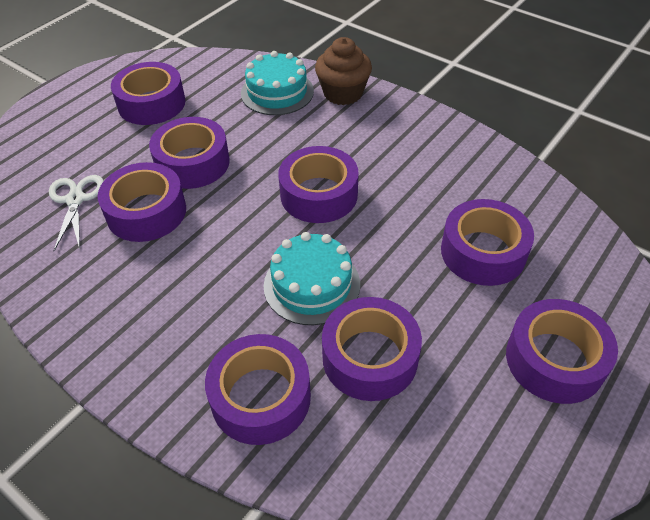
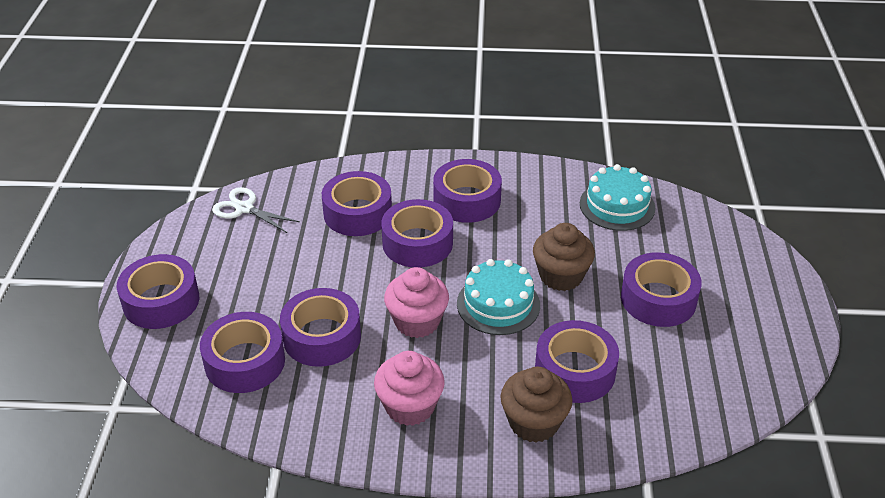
brown cupcake: 1 -> 2
pink cupcake: 0 -> 2

